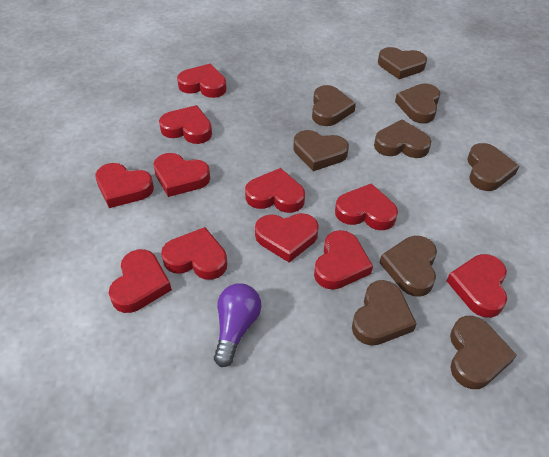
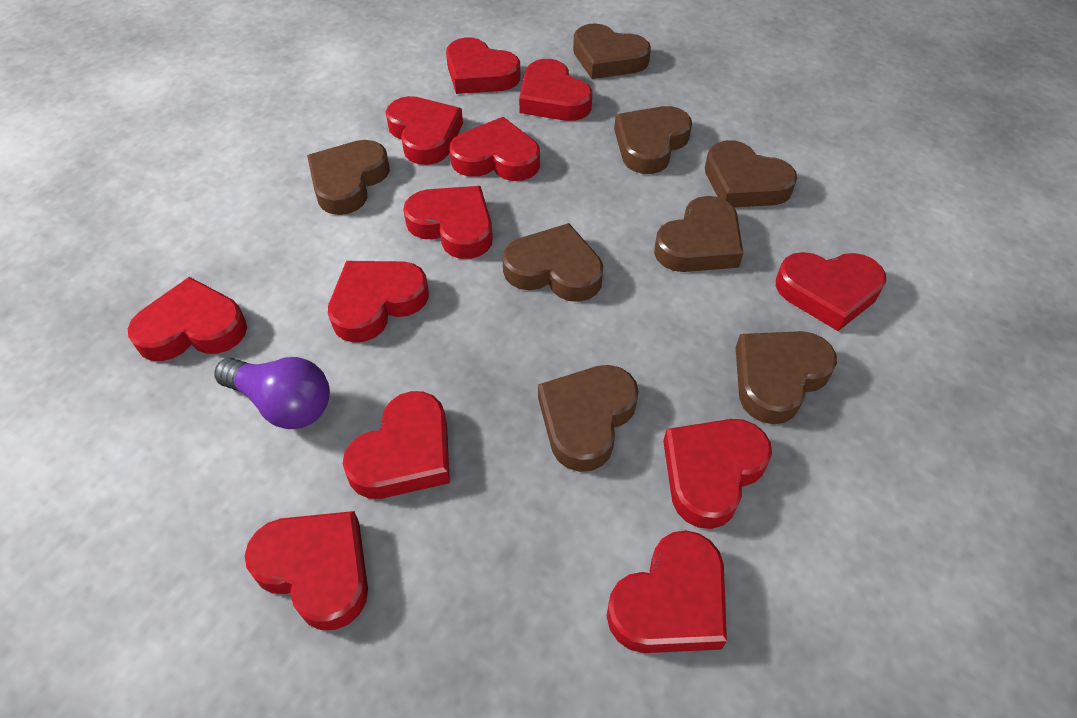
brown heart: 9 -> 8
red heart: 11 -> 12

